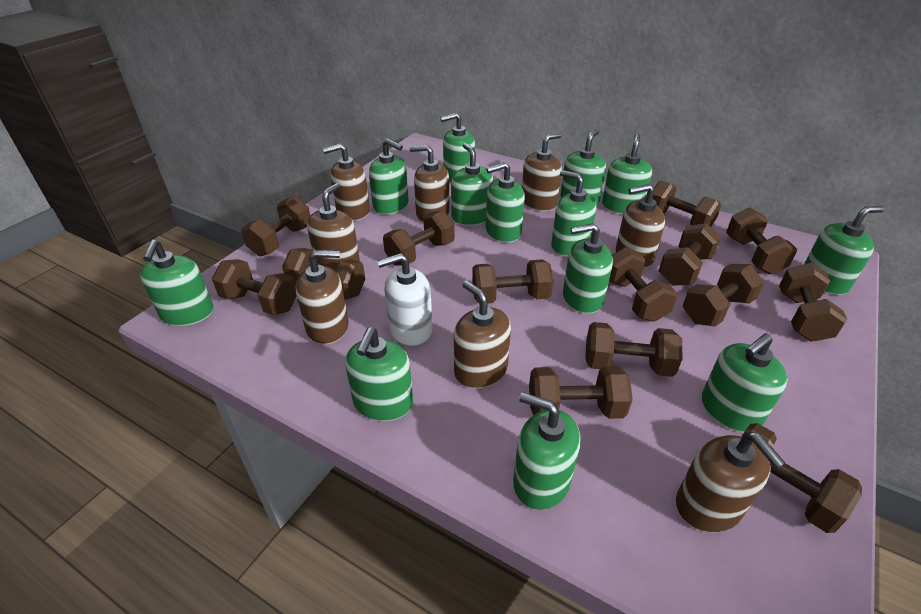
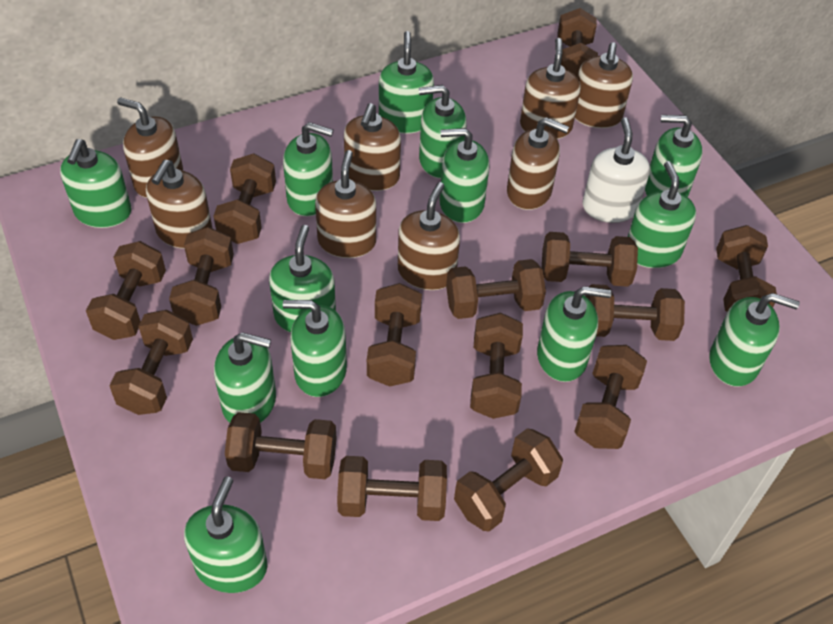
brown dumbbell: 14 -> 15

